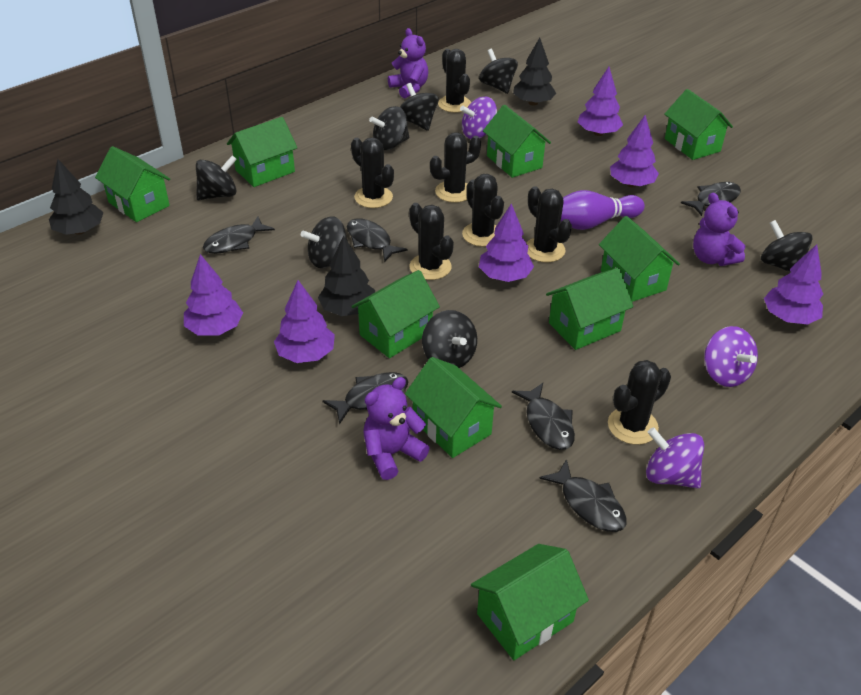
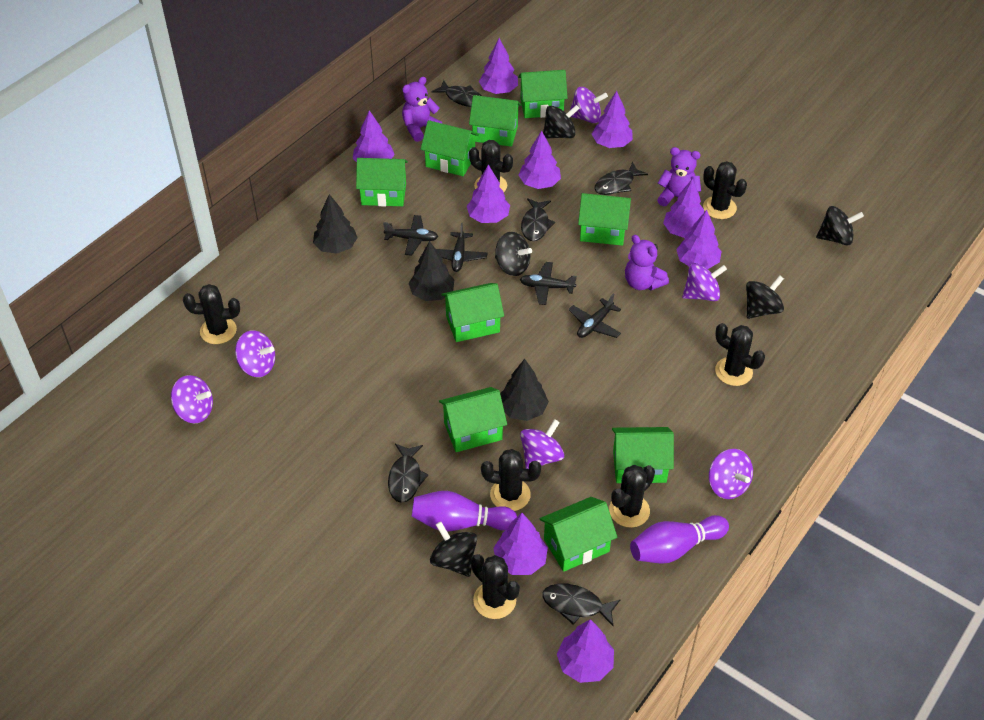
black fish: 6 -> 5
black plane: 0 -> 4
black spinning top: 7 -> 5
purple bowling pin: 1 -> 2
purple spinning top: 3 -> 6
purple tree: 6 -> 9

